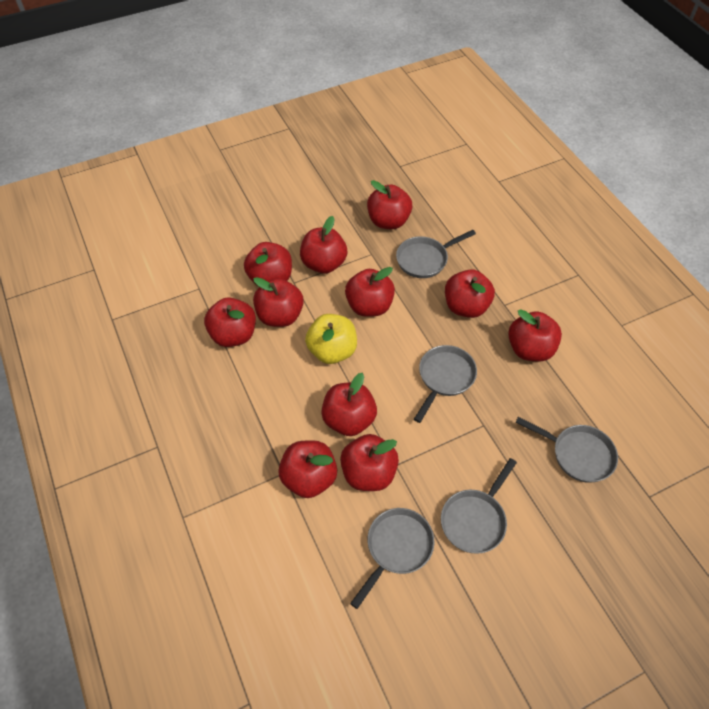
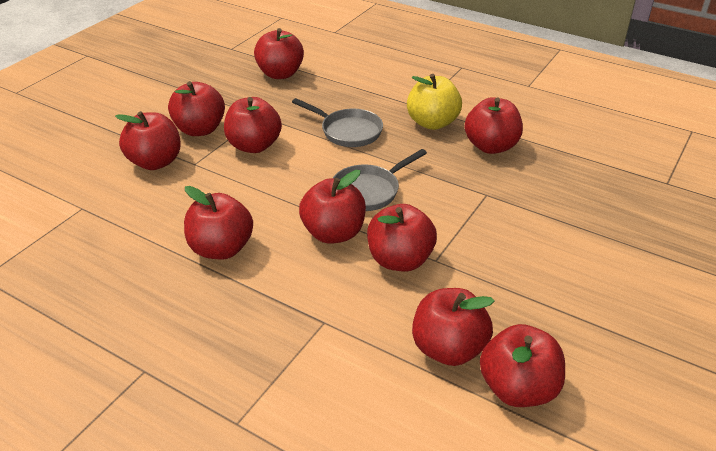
grey pan: 5 -> 2
red apple: 11 -> 10

